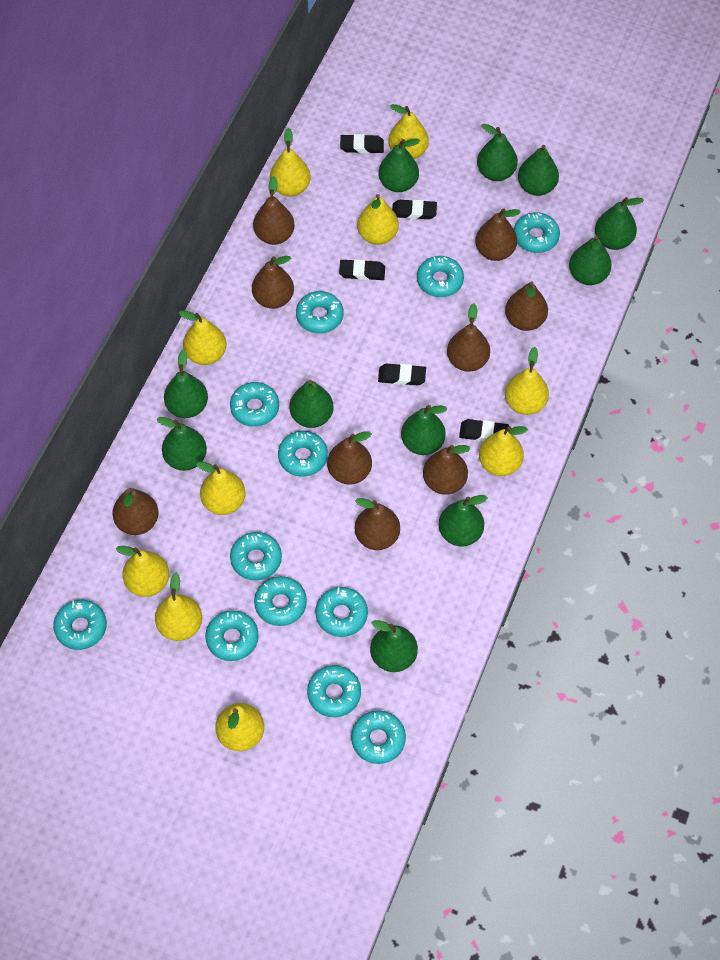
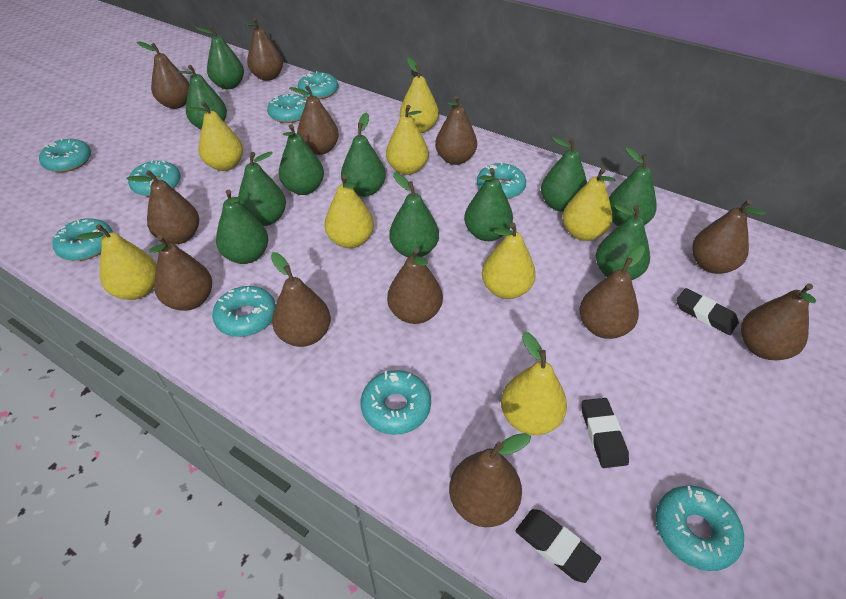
black eraser: 5 -> 3
brown pear: 9 -> 12
turquoise donut: 12 -> 9
yellow pear: 10 -> 8

